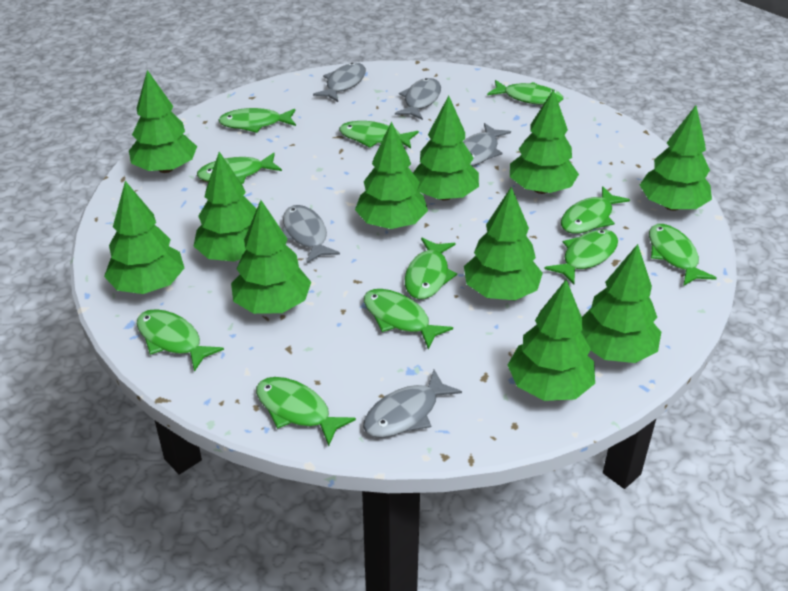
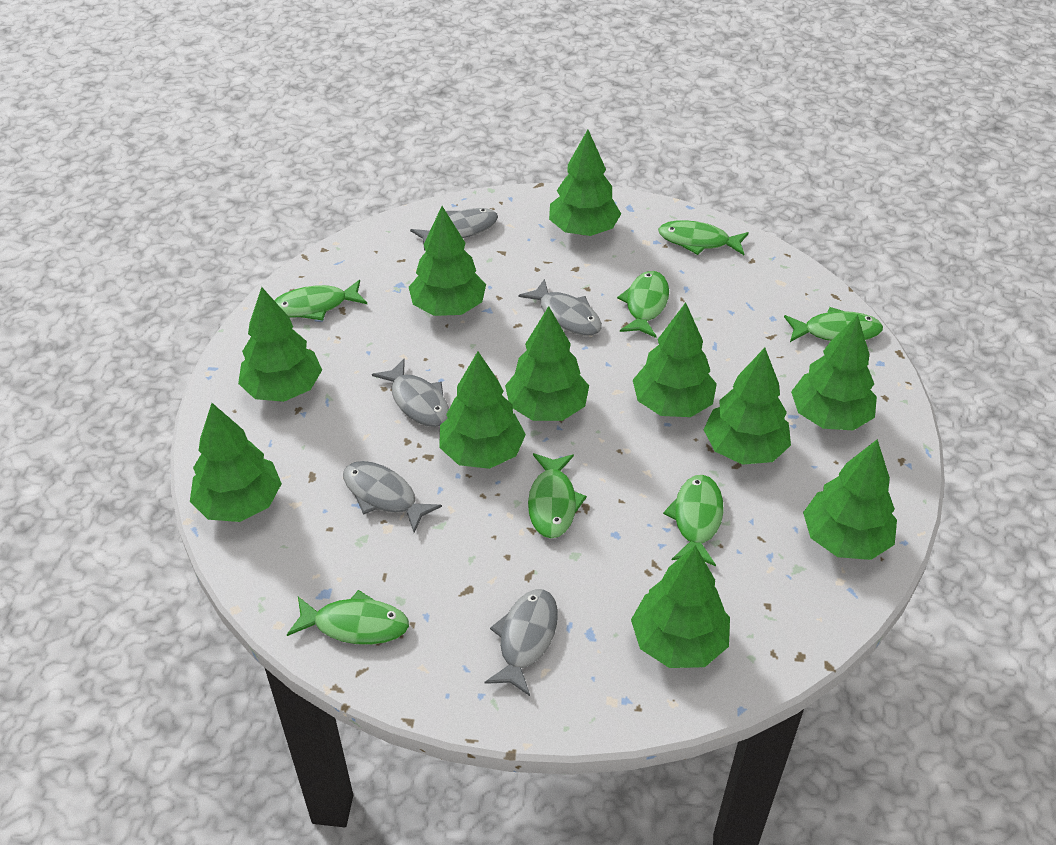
green fish: 11 -> 7

